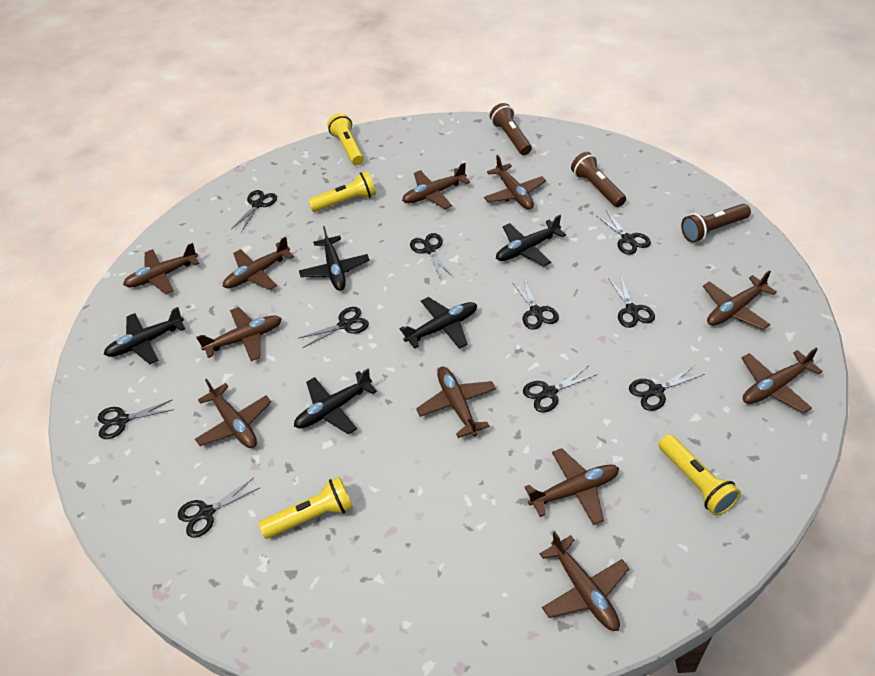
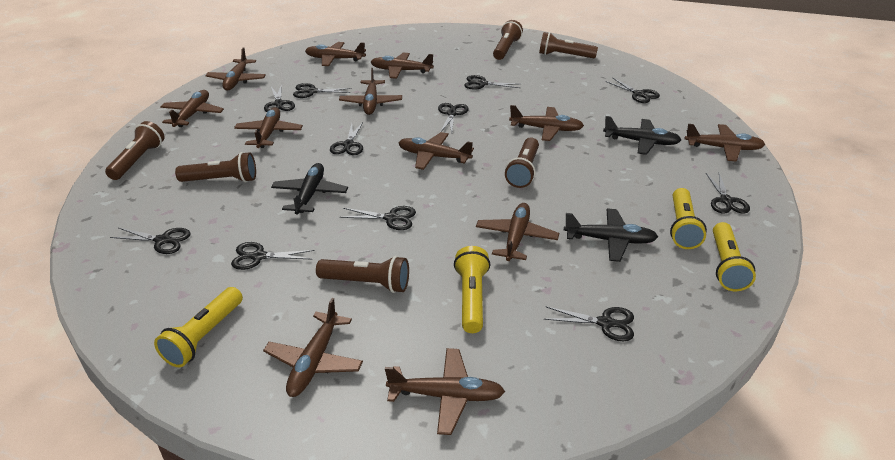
black plane: 5 -> 3
black scissors: 10 -> 11
brown flashlight: 3 -> 6
brown plane: 11 -> 12

